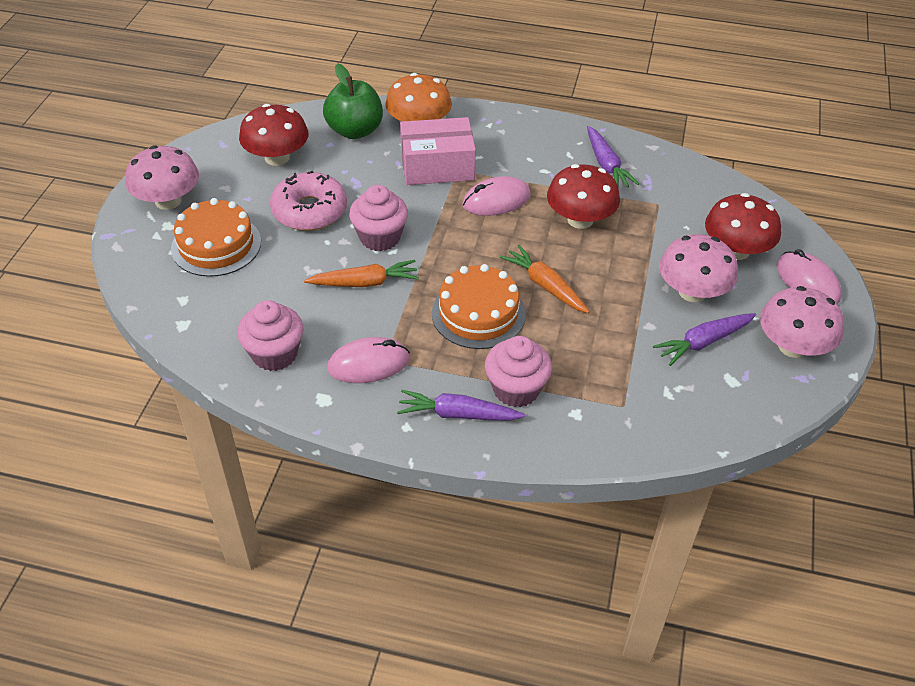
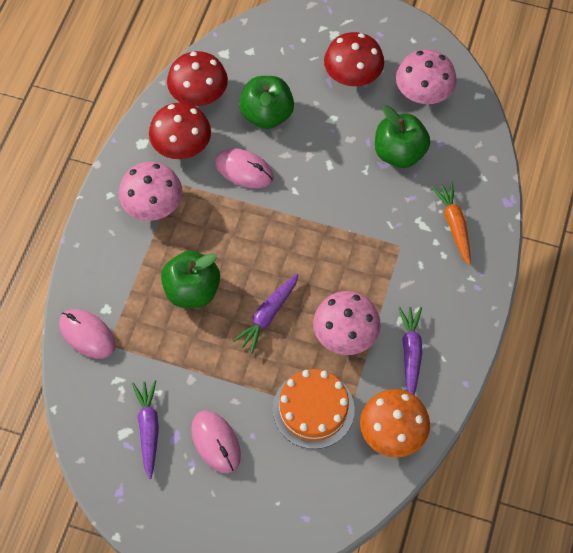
green apple: 1 -> 3
orange cake: 2 -> 1
orange carrot: 2 -> 1
pink box: 1 -> 0
pink cupcake: 3 -> 0
pink donut: 1 -> 0

